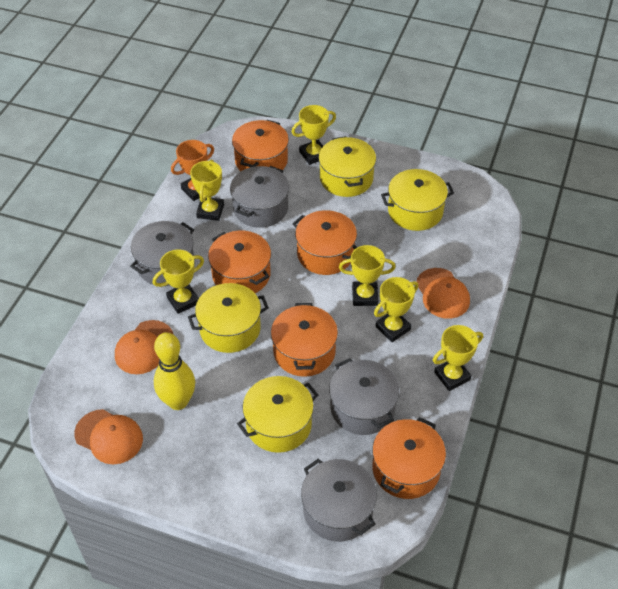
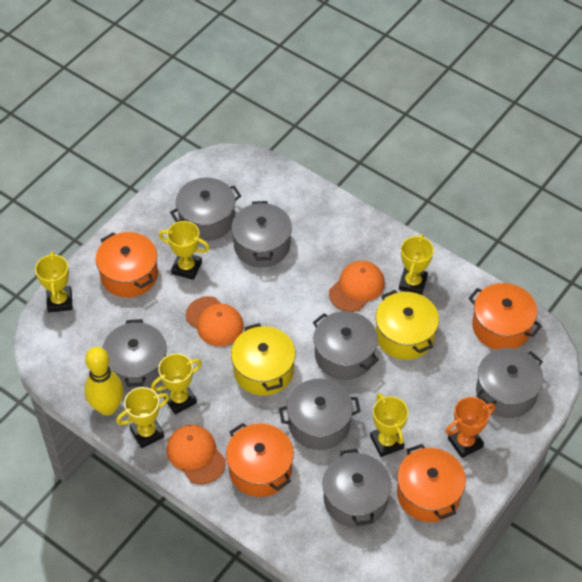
grey pot: 4 -> 7
orange pot: 5 -> 4
yellow pot: 4 -> 2

